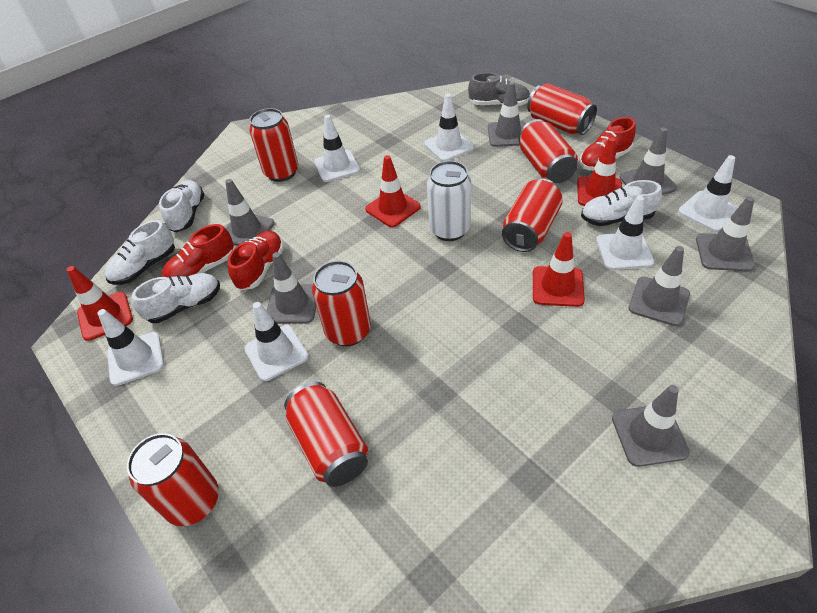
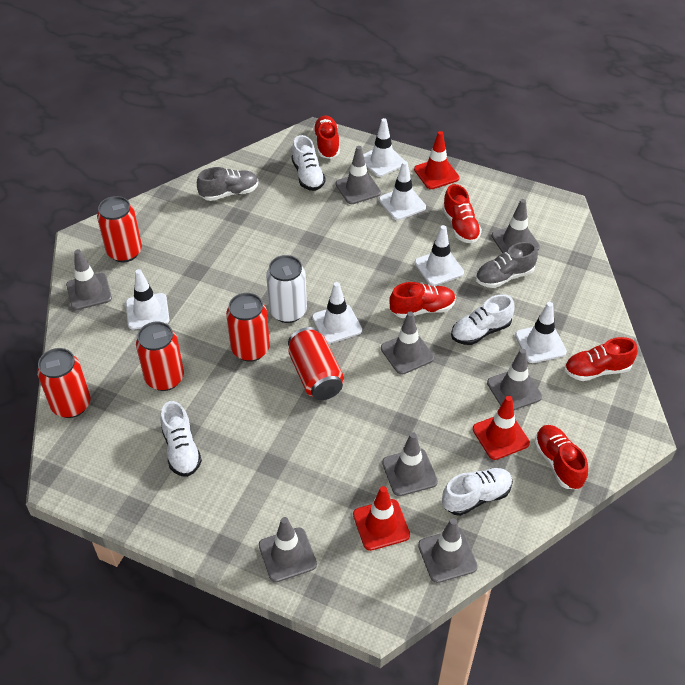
grey shoe: 1 -> 2
grey traffic cone: 7 -> 8
red can: 7 -> 5
red shoe: 3 -> 5
red traffic cone: 4 -> 3

